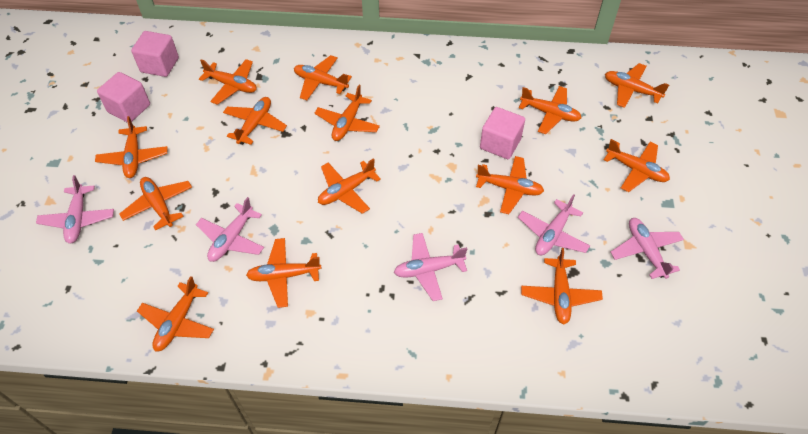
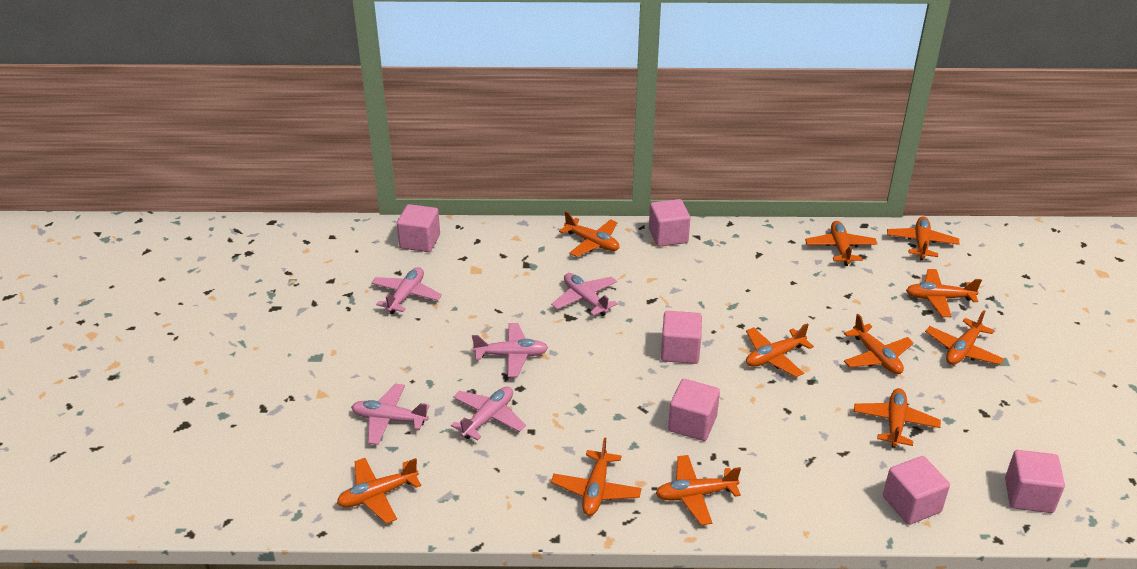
orange plane: 14 -> 11
pink cube: 3 -> 6

